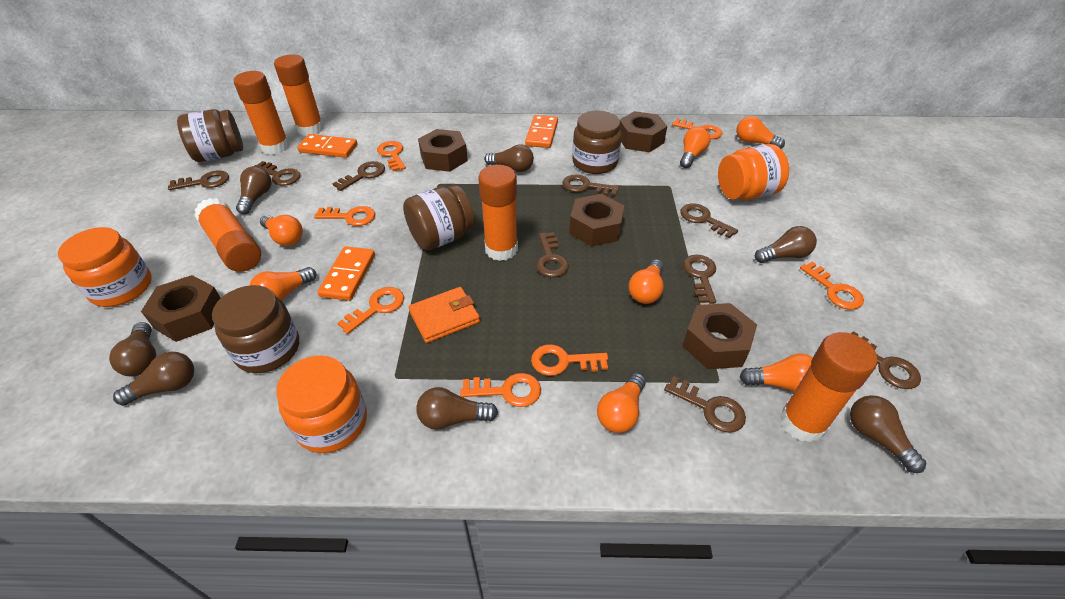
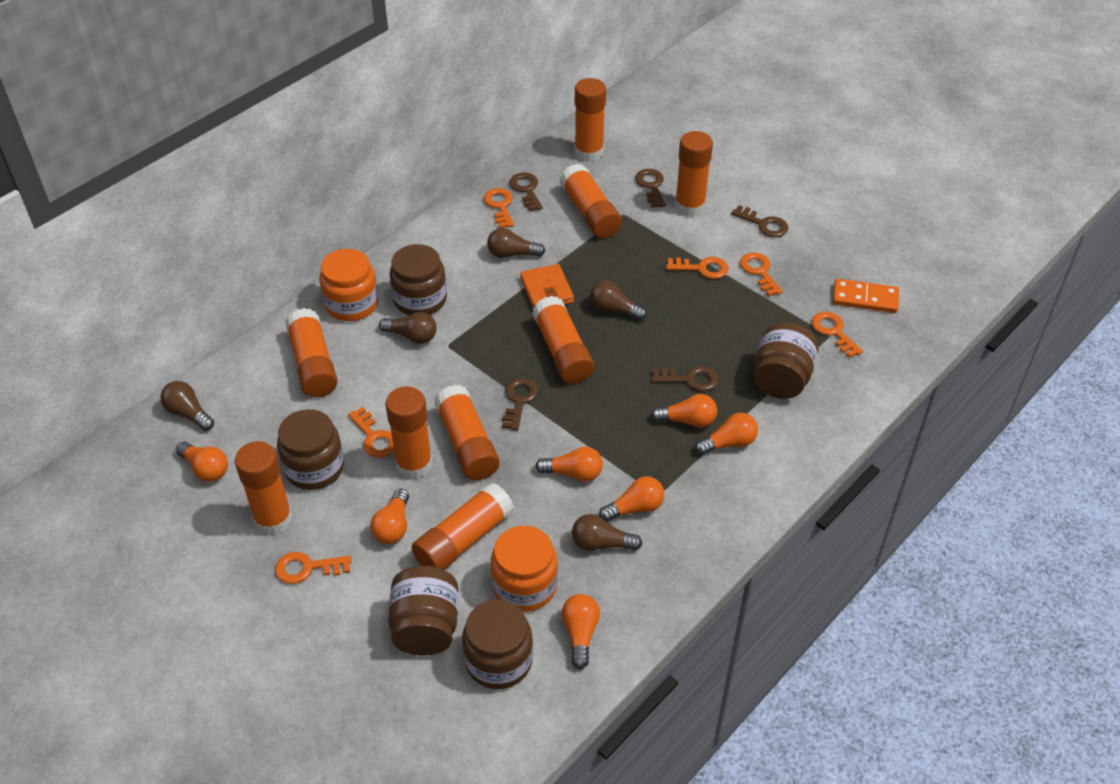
brown jar: 4 -> 5
brown key: 9 -> 5
brown light bulb: 7 -> 5
brown nut: 5 -> 0
orange domino: 3 -> 1
orange glue stick: 5 -> 9
orange jar: 3 -> 2
orange key: 7 -> 6

